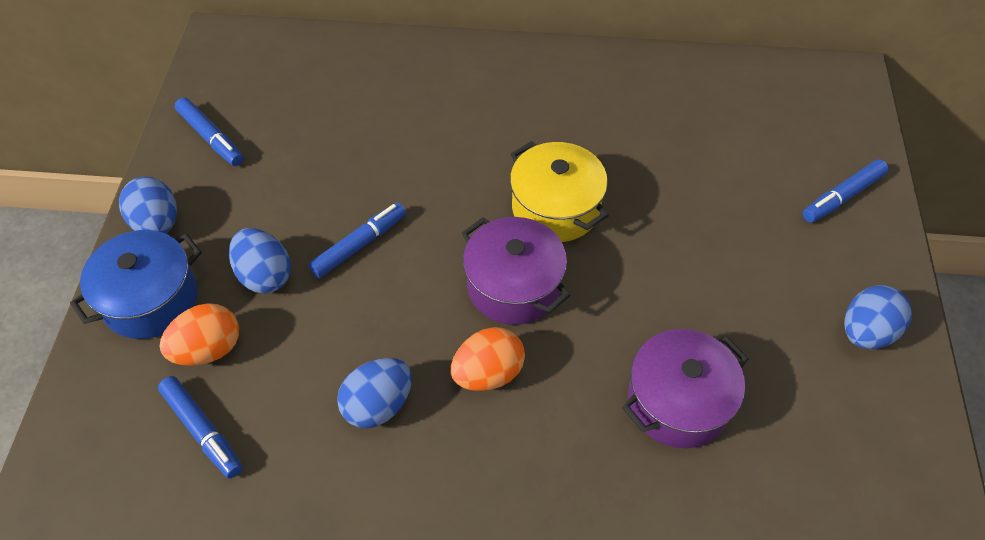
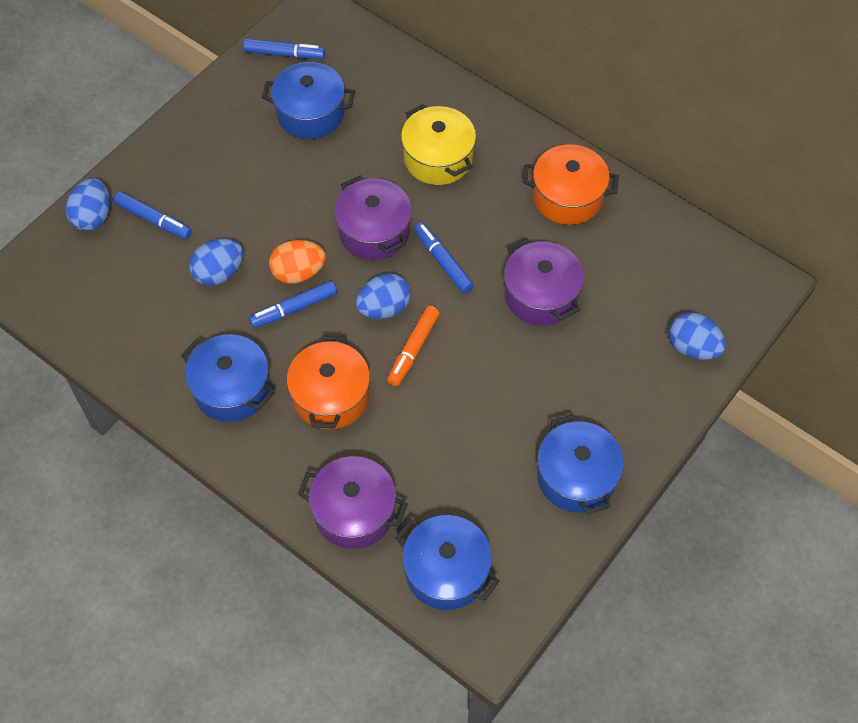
blue pot: 1 -> 4
orange egg: 2 -> 1
orange marker: 0 -> 1
orange pot: 0 -> 2
purple pot: 2 -> 3

